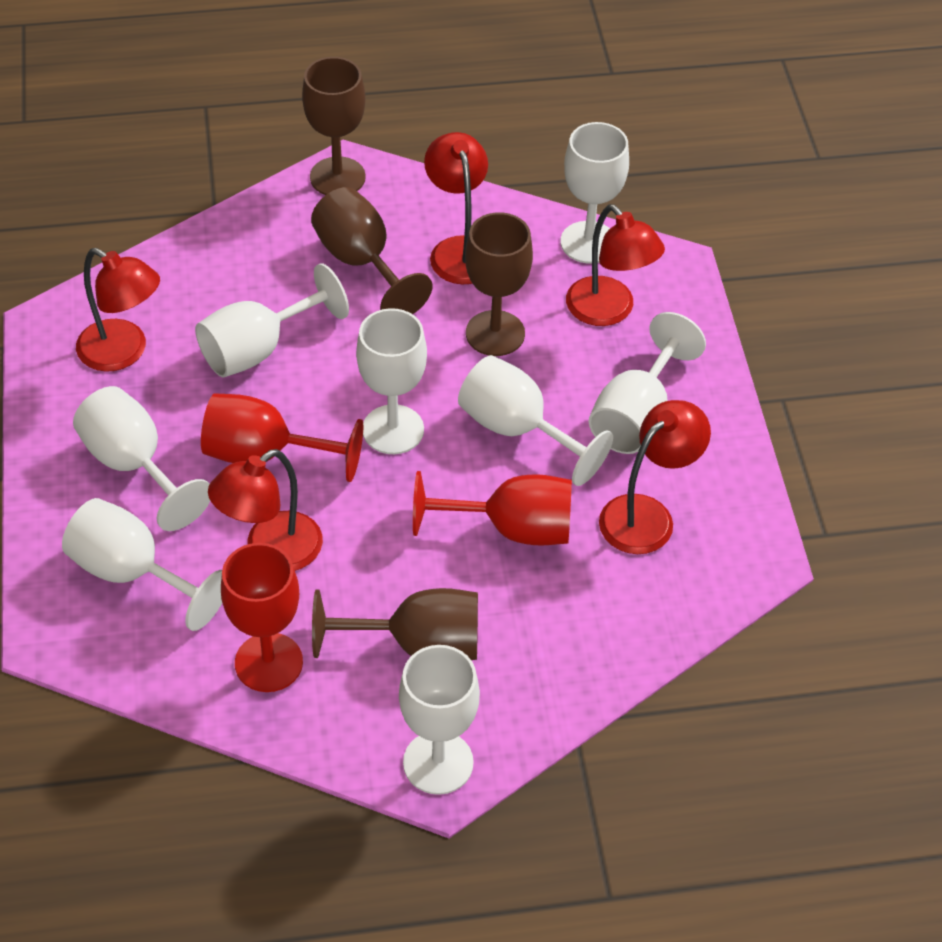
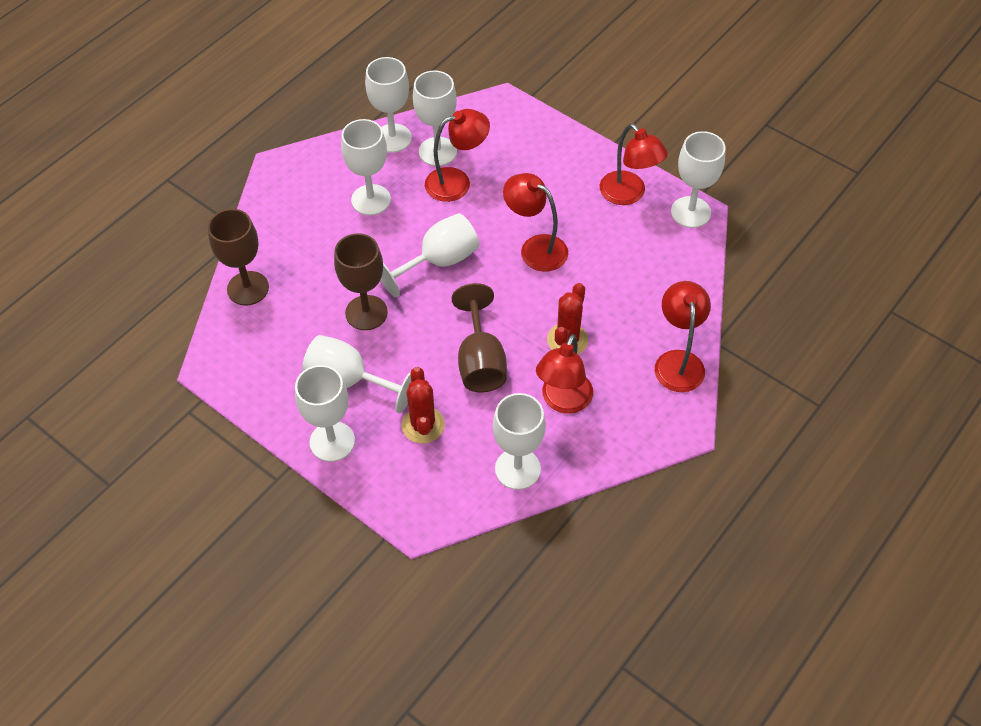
brown goblet: 4 -> 3
red cactus: 0 -> 2
red goblet: 3 -> 0

